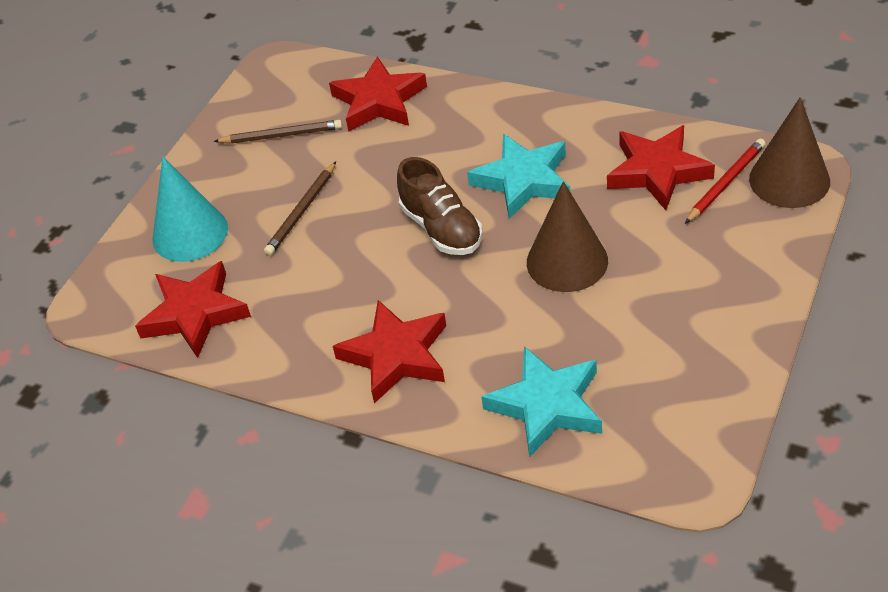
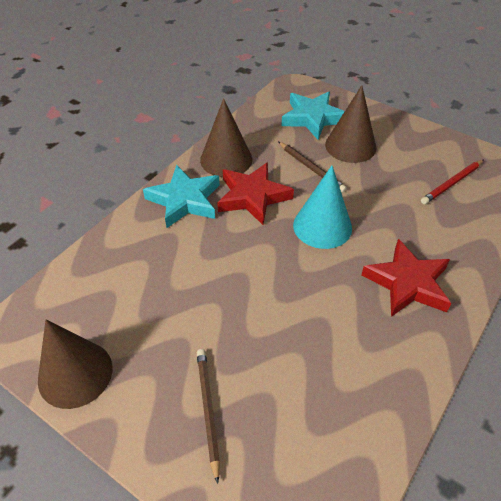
brown cone: 2 -> 3
brown shoe: 1 -> 0
red star: 4 -> 2

